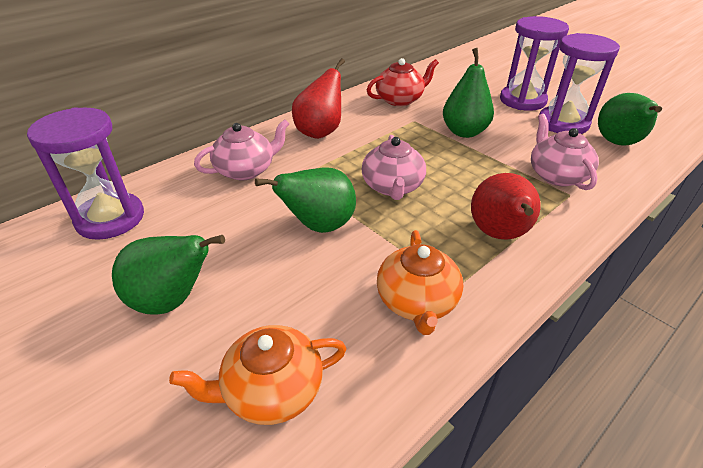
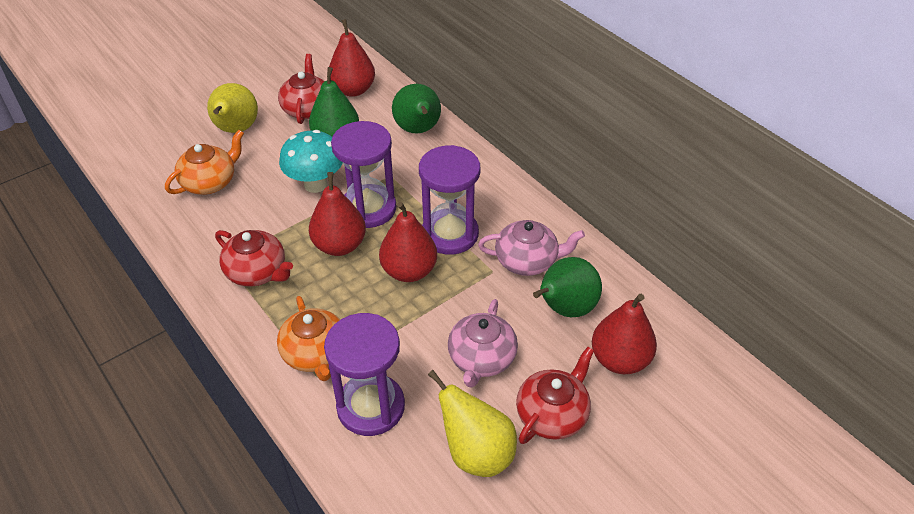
green pear: 4 -> 3
pink teapot: 3 -> 2
red pear: 2 -> 4
red teapot: 1 -> 3
turquoise mushroom: 0 -> 1
yellow pear: 0 -> 2

